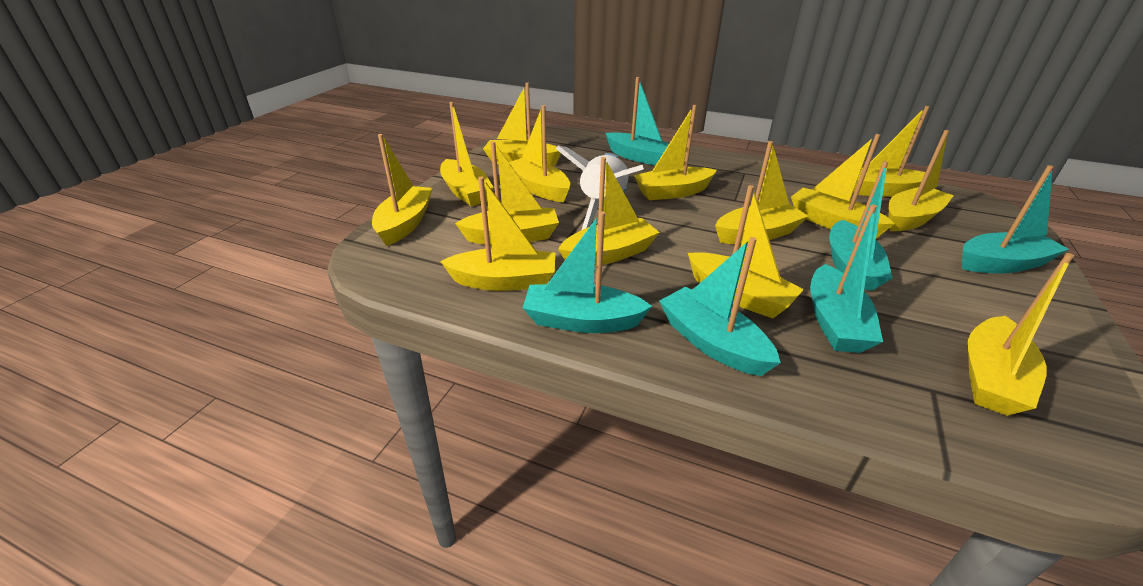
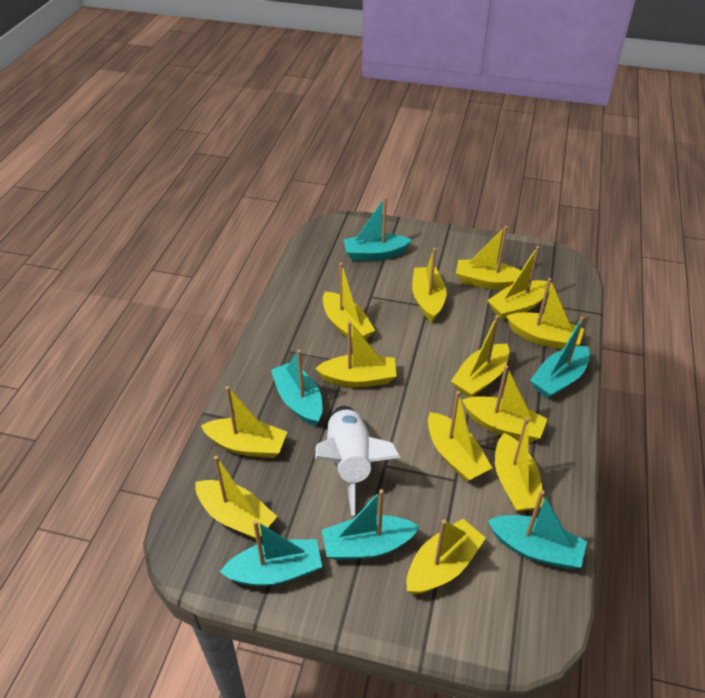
yellow boat: 14 -> 13

